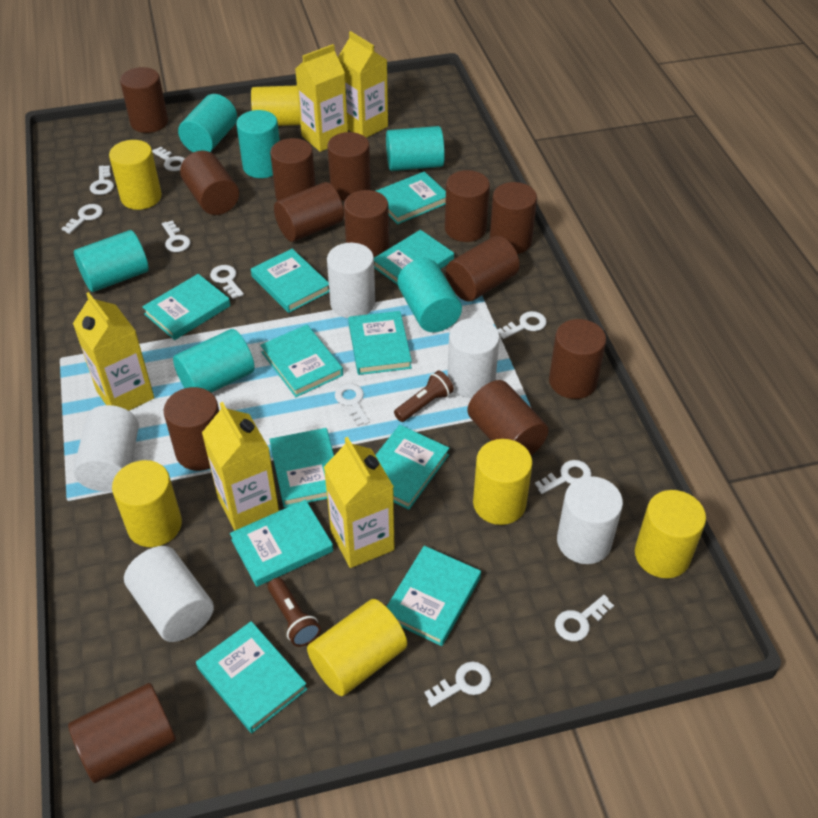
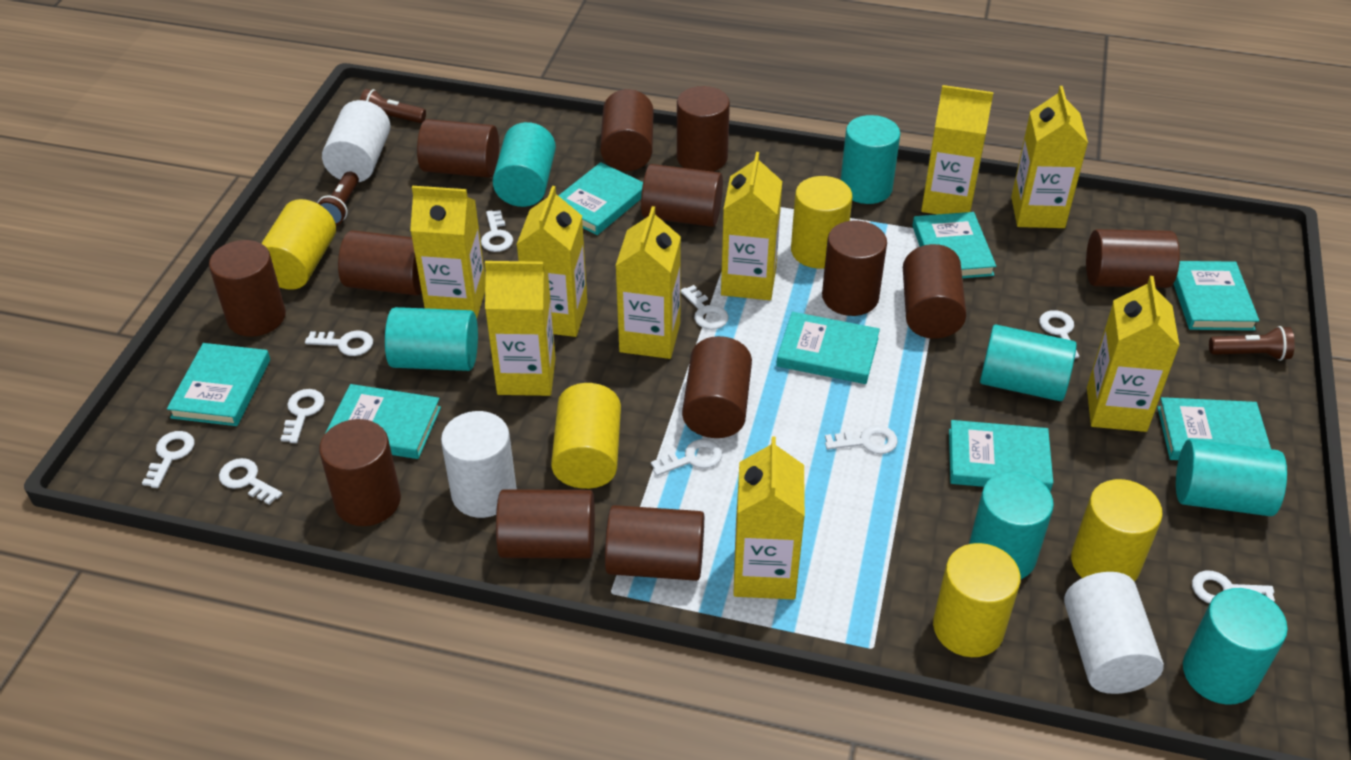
brown flashlight: 2 -> 3
turquoise book: 11 -> 8
turquoise cylinder: 6 -> 7
white cylinder: 5 -> 3
yellow carton: 5 -> 9
yellow cylinder: 6 -> 5

